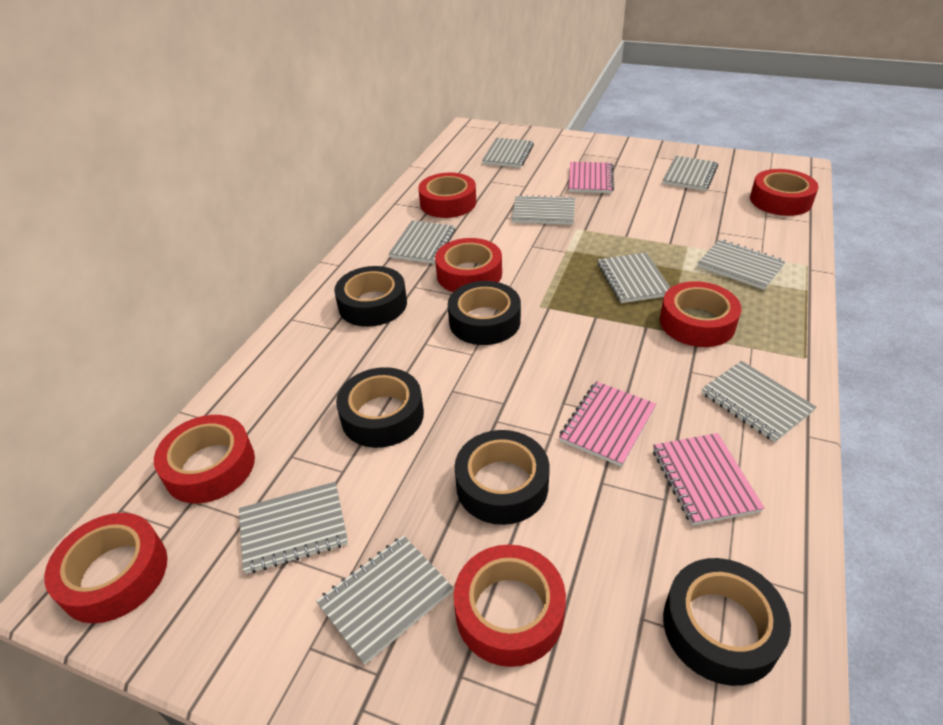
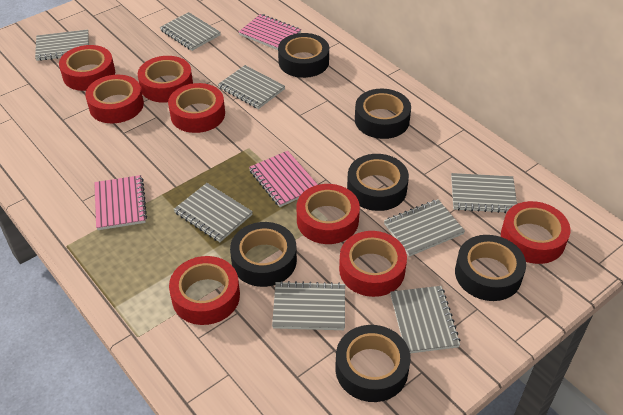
black tape: 5 -> 6
grey notebook: 9 -> 8
red tape: 7 -> 8

